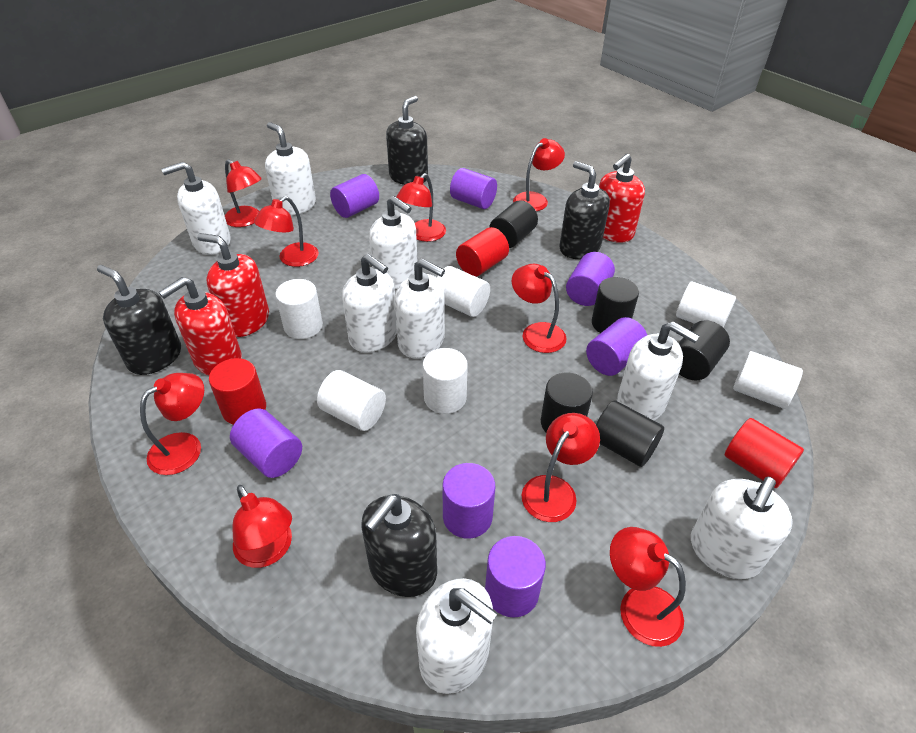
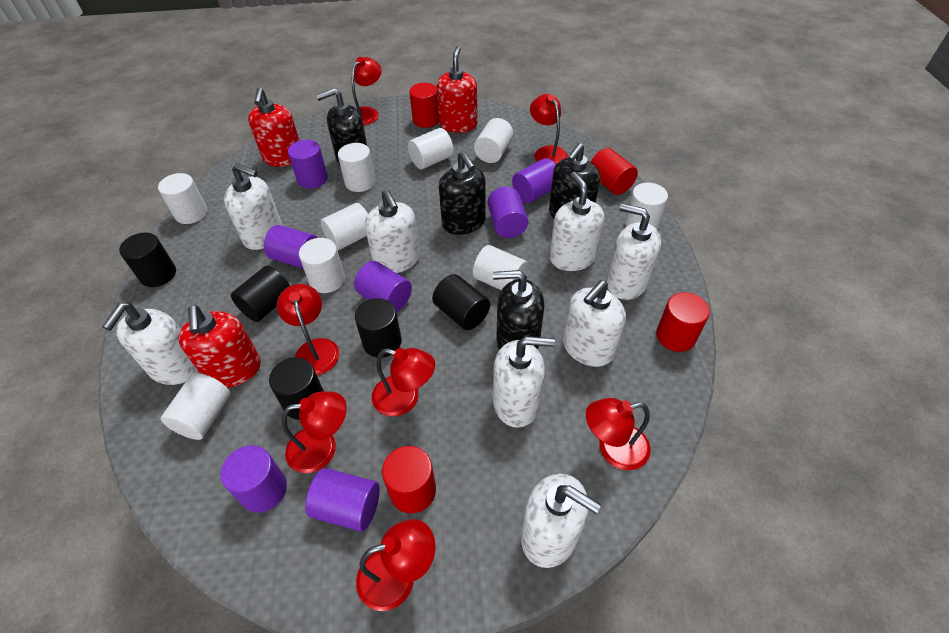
red cylinder: 3 -> 4
red lamp: 9 -> 7
white cylinder: 6 -> 9

